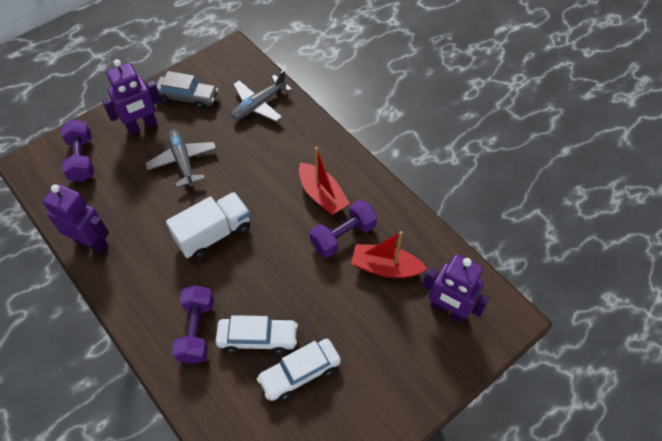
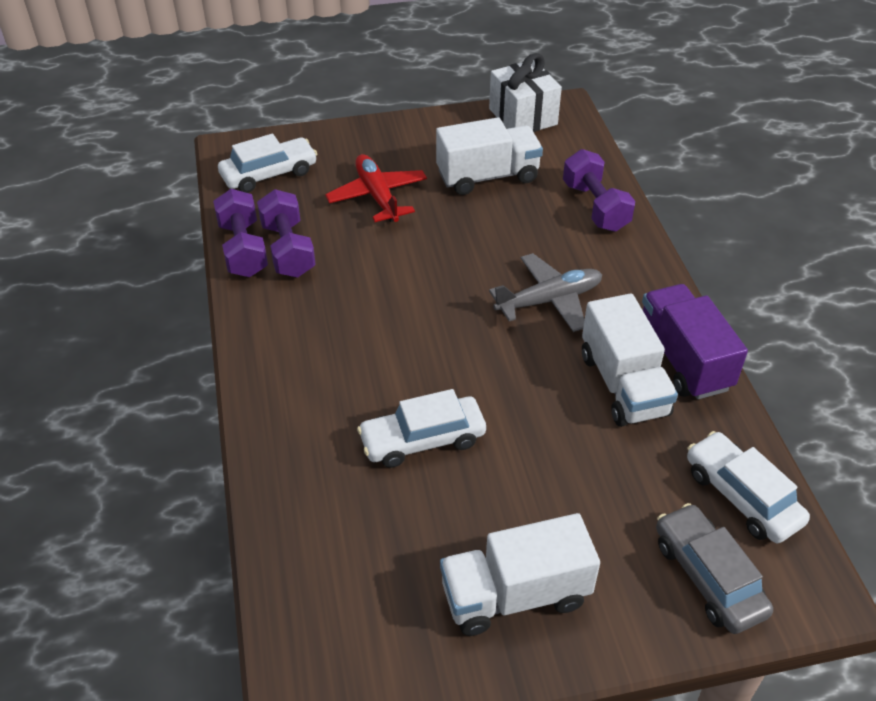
grey plane: 2 -> 1
purple robot: 3 -> 0
purple truck: 0 -> 1
red boat: 2 -> 0
red plane: 0 -> 1
white car: 2 -> 3
white gift: 0 -> 1
white truck: 1 -> 3

